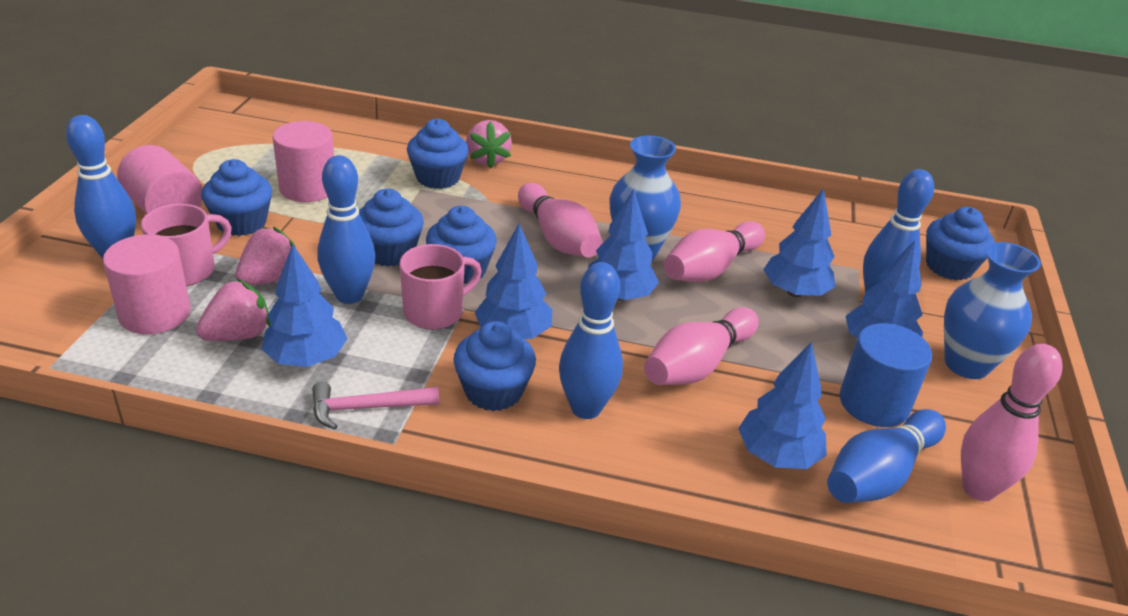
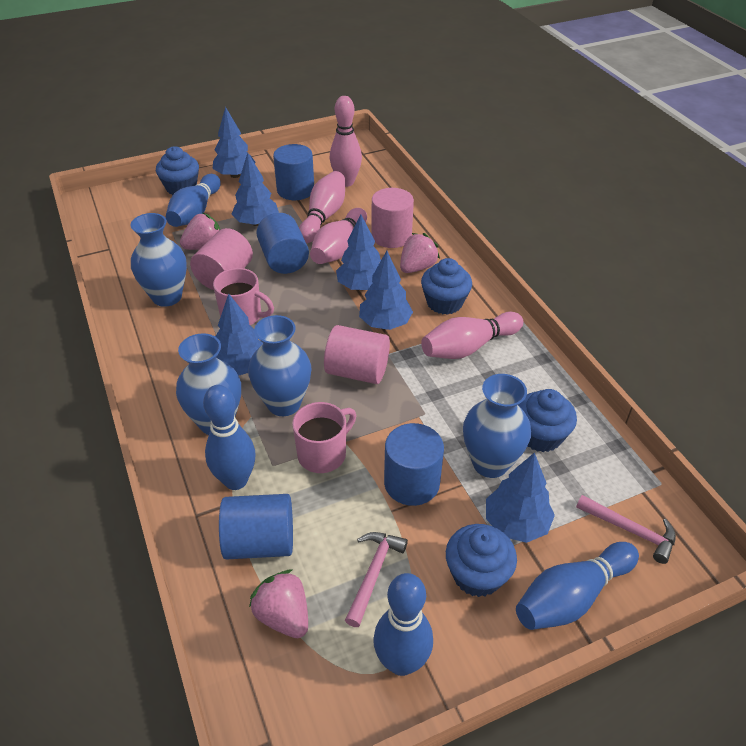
blue bowling pin: 5 -> 4
blue cupcake: 6 -> 4
blue cylinder: 1 -> 4
blue vase: 2 -> 4
pink hammer: 1 -> 2

